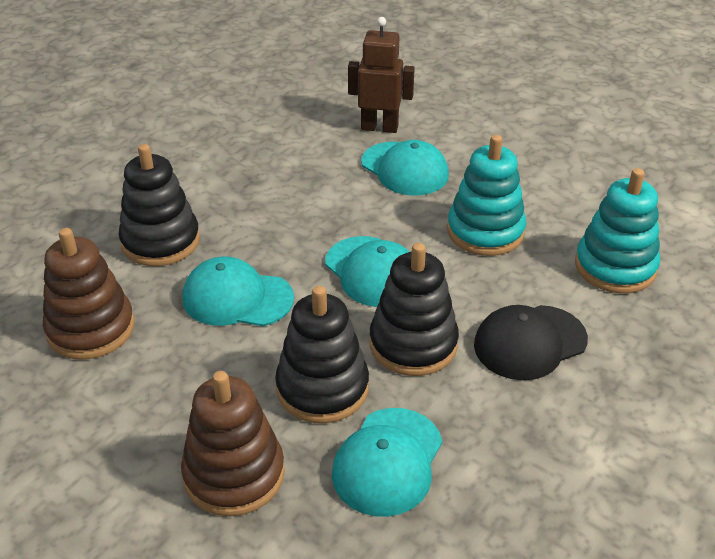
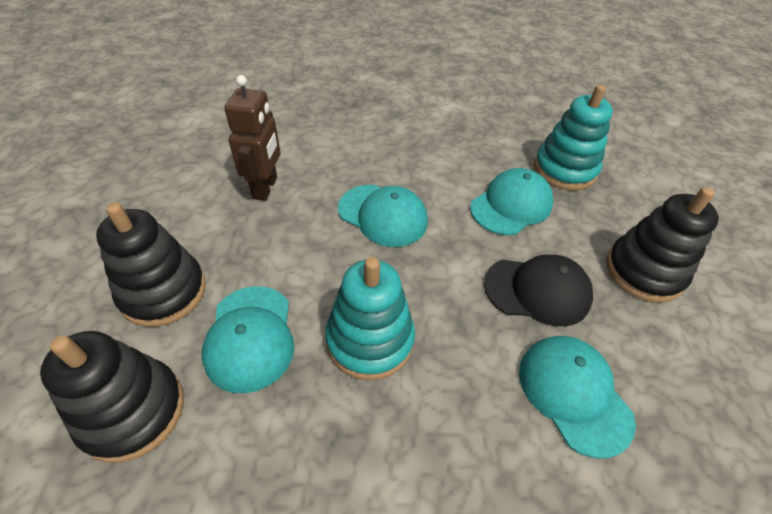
brown stacking toy: 2 -> 0

